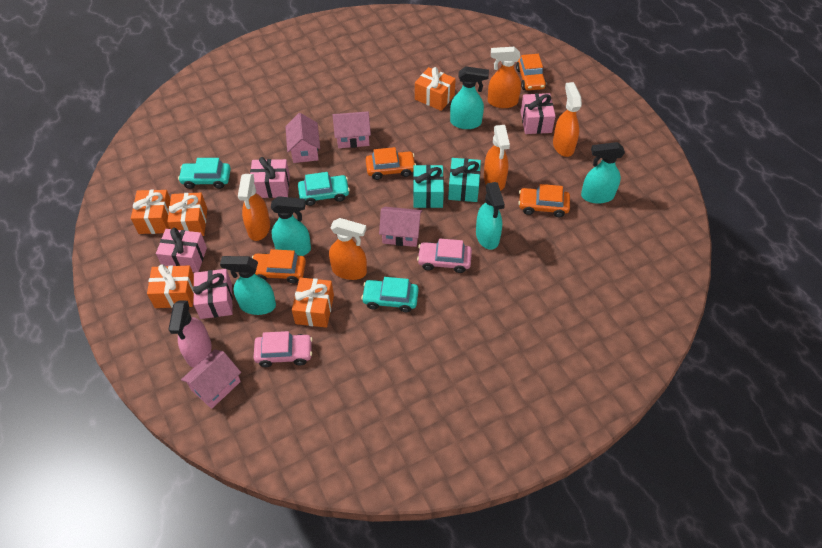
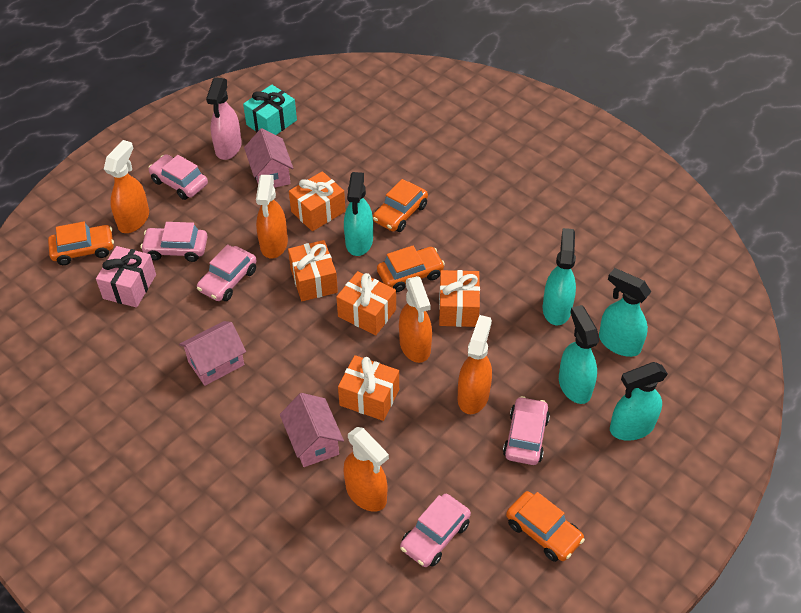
pink car: 2 -> 5
pink gift: 4 -> 1
pink house: 4 -> 3
turquoise car: 3 -> 0
turquoise gift: 2 -> 1

